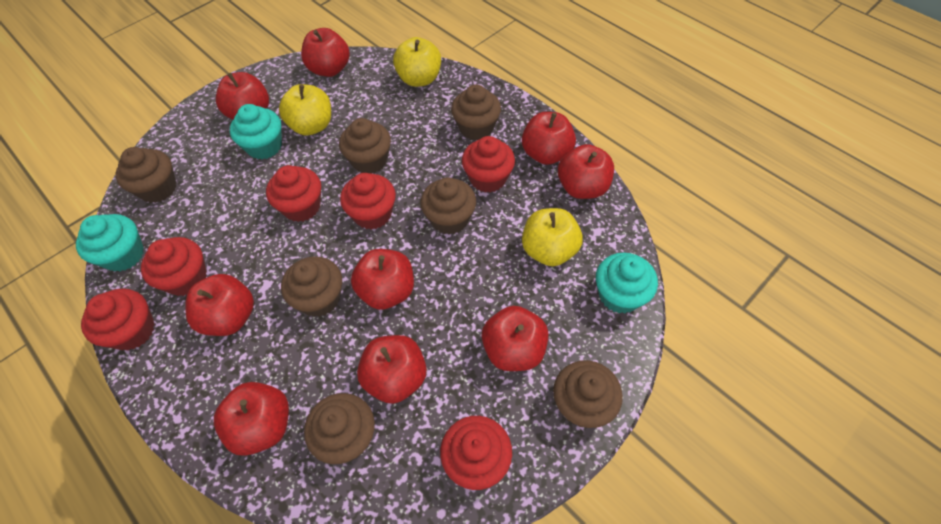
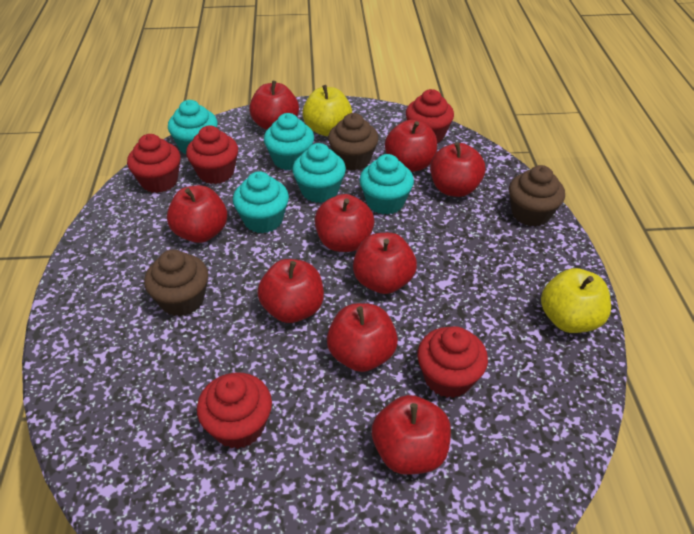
brown cupcake: 7 -> 3
red cupcake: 6 -> 5
turquoise cupcake: 3 -> 5
yellow apple: 3 -> 2

